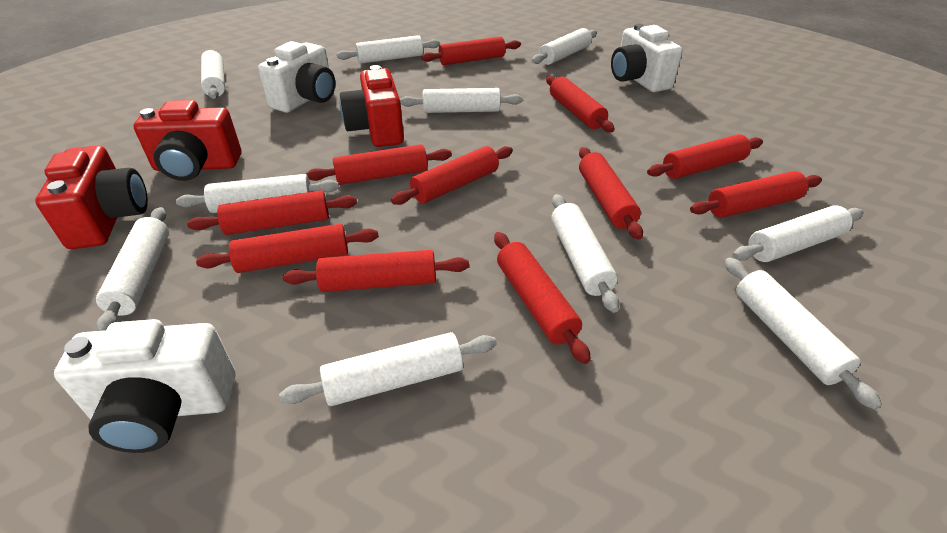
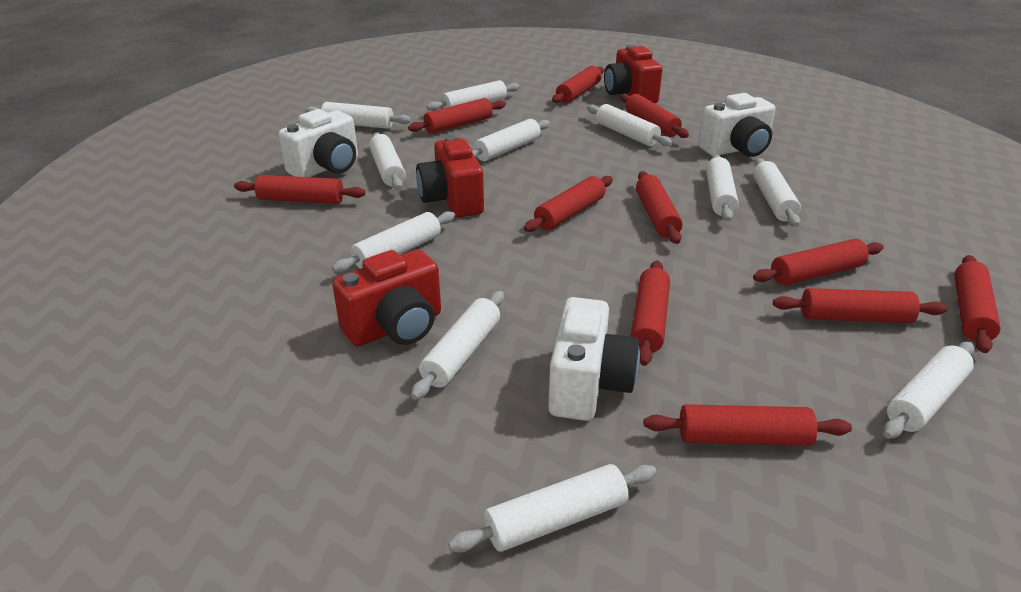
white rolling pin: 10 -> 11

